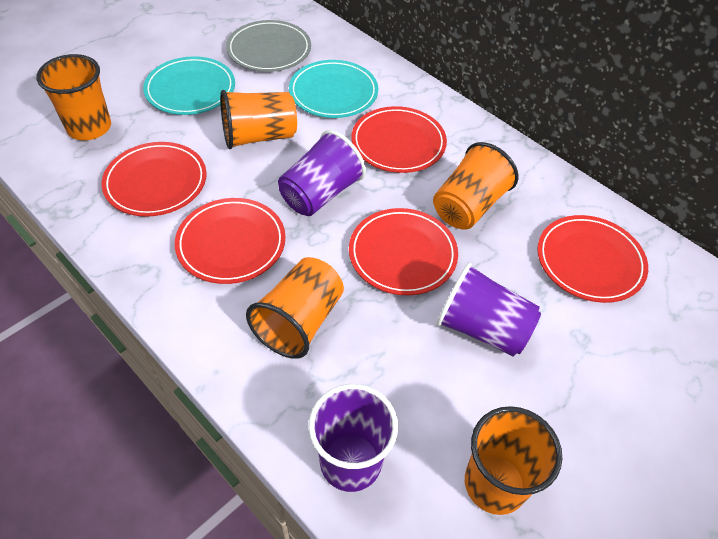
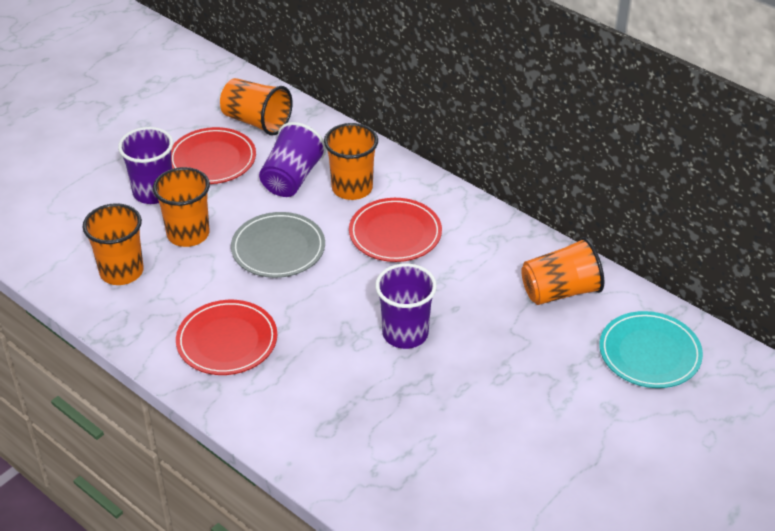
red plate: 5 -> 3
turquoise plate: 2 -> 1

